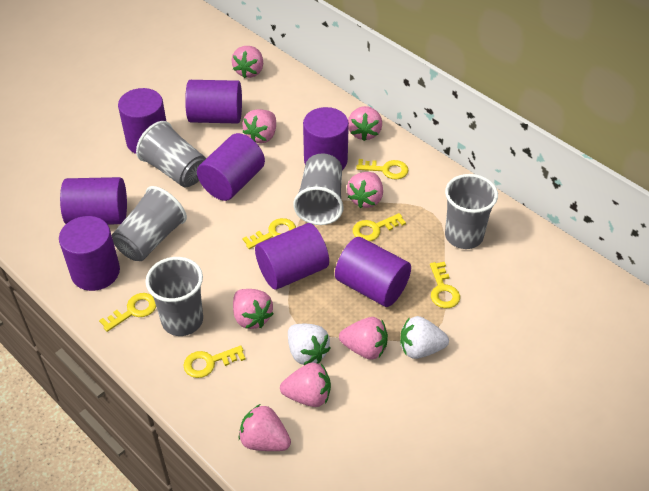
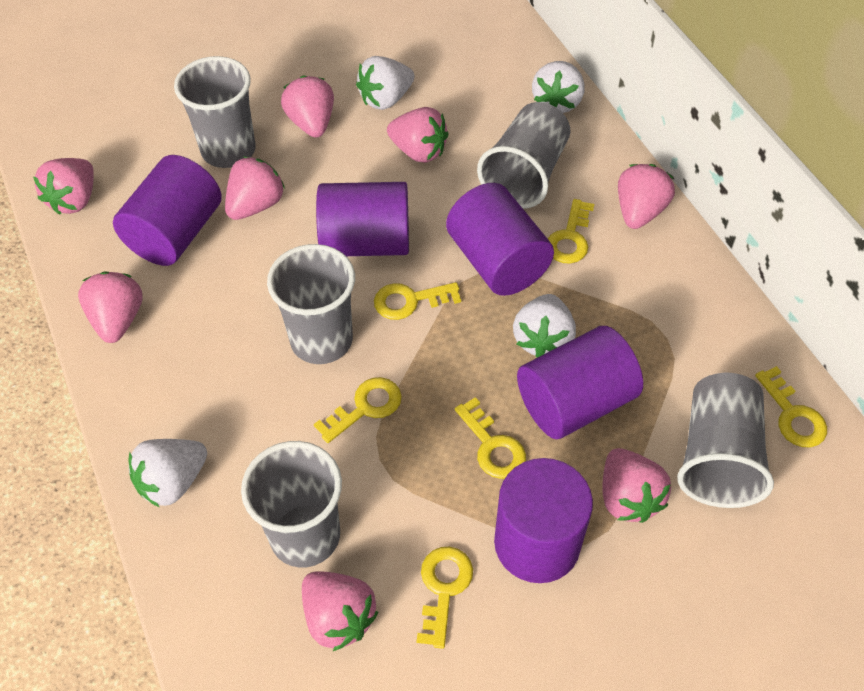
purple cylinder: 8 -> 5
white strawberry: 2 -> 4

